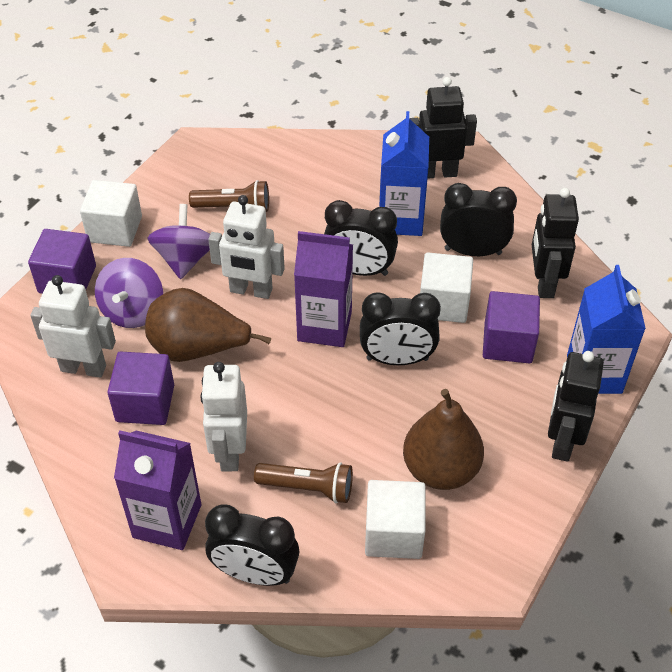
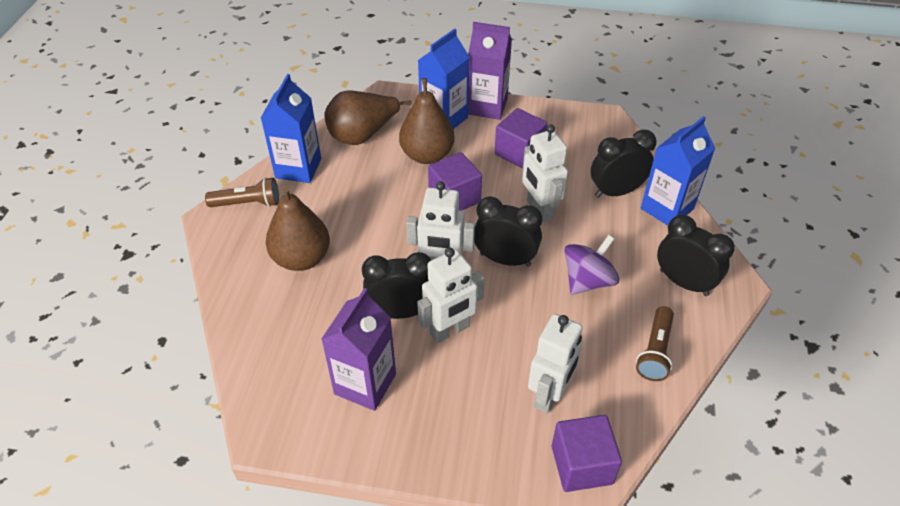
black robot: 3 -> 0
blue carton: 2 -> 3
brown pear: 2 -> 3
purple spinning top: 2 -> 1
white cube: 3 -> 0
white robot: 3 -> 4

